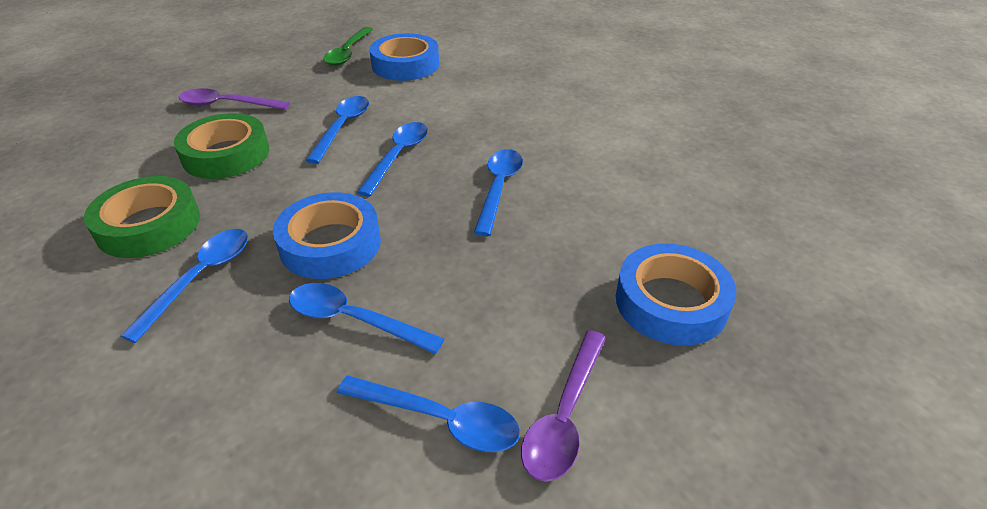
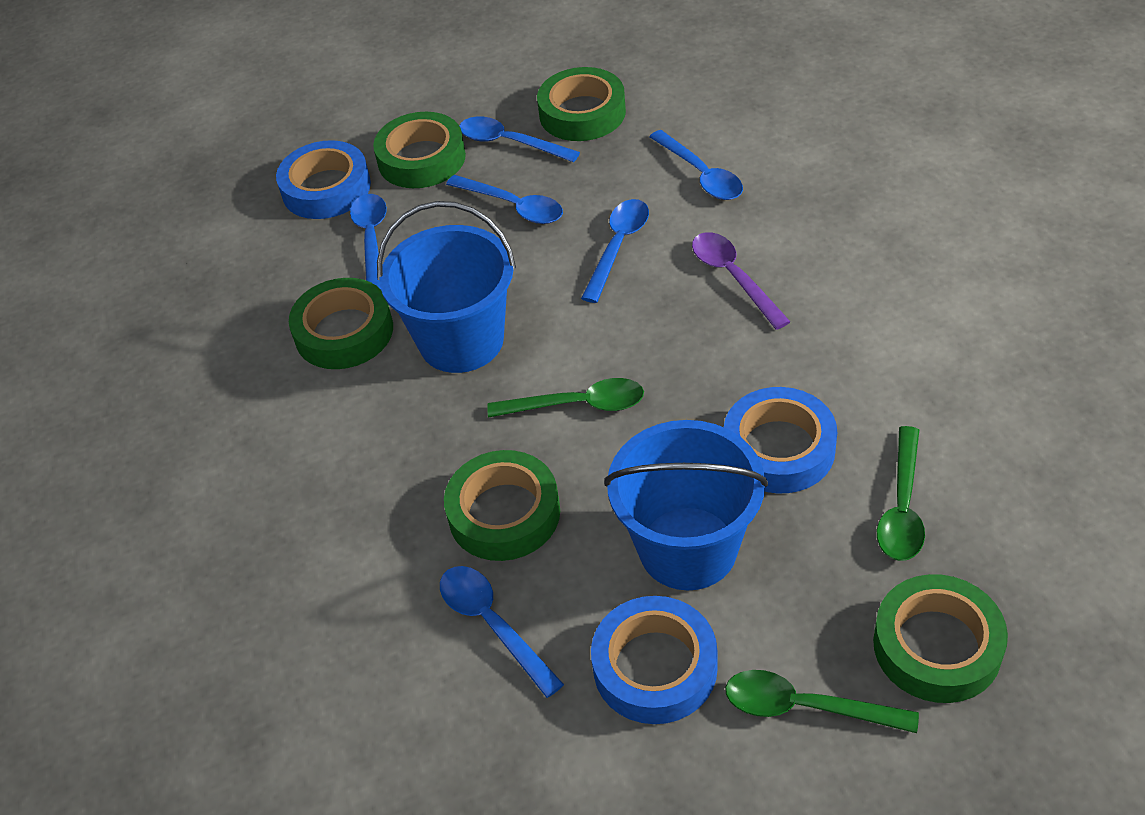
blue bucket: 0 -> 2
green spoon: 1 -> 3
green tape: 2 -> 5
purple spoon: 2 -> 1

